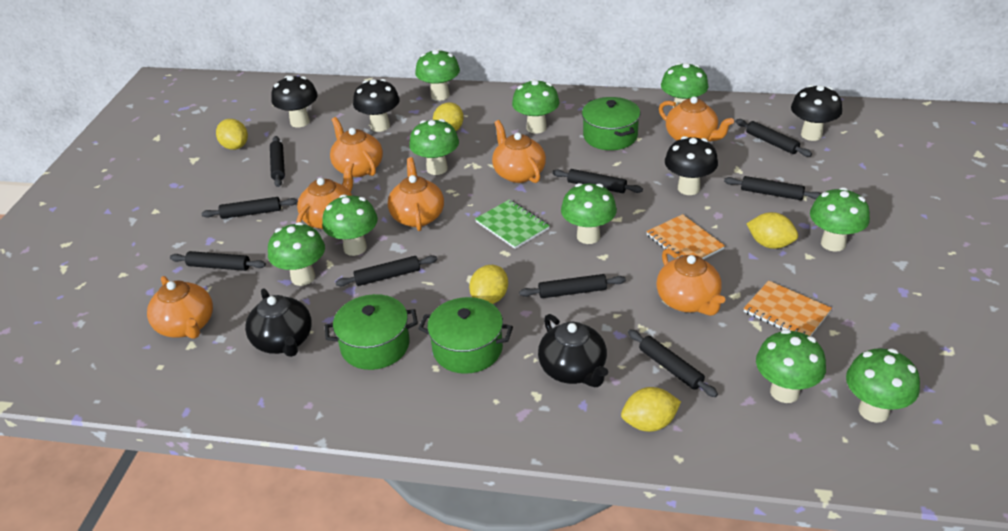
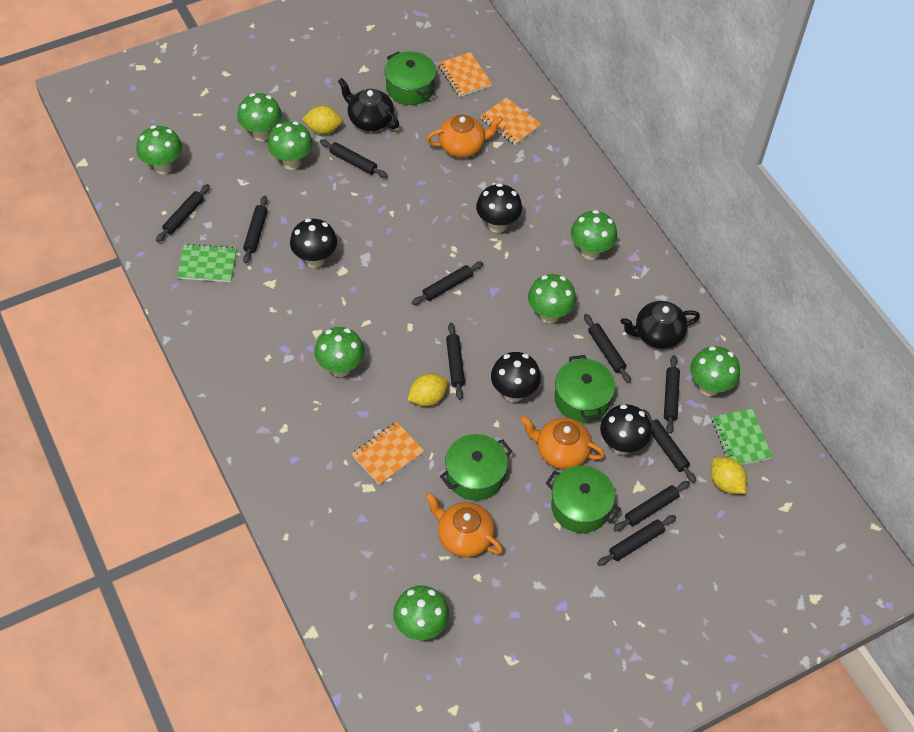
black rolling pin: 9 -> 10
green mushroom: 10 -> 8
green notebook: 1 -> 2
green pot: 3 -> 4
orange notebook: 2 -> 3
orange teapot: 7 -> 3
yellow lemon: 5 -> 3

